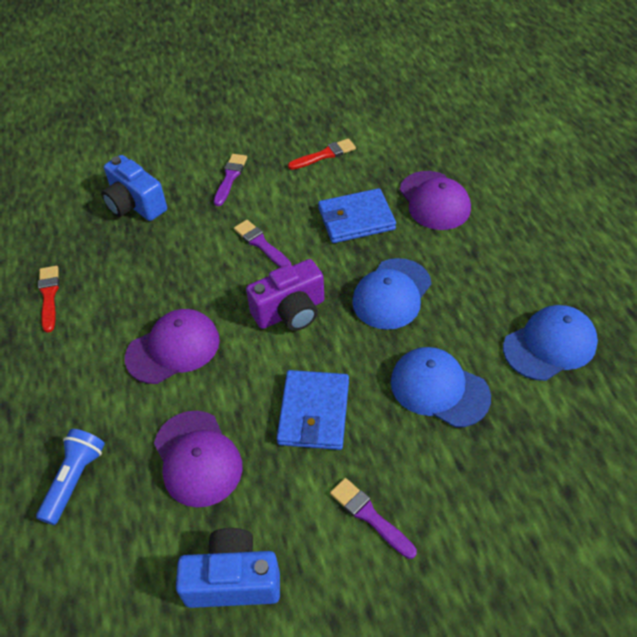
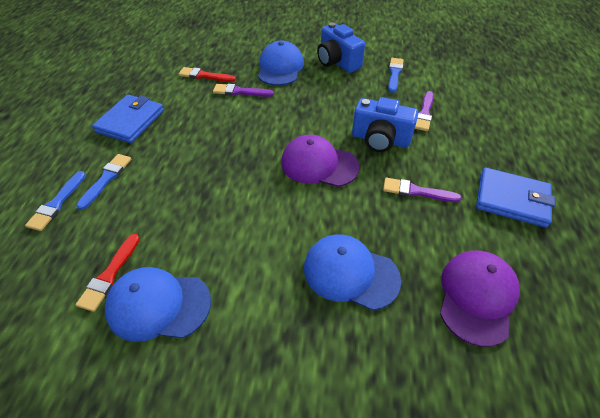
blue brush: 0 -> 3
blue flashlight: 1 -> 0
purple camera: 1 -> 0
purple cap: 3 -> 2

